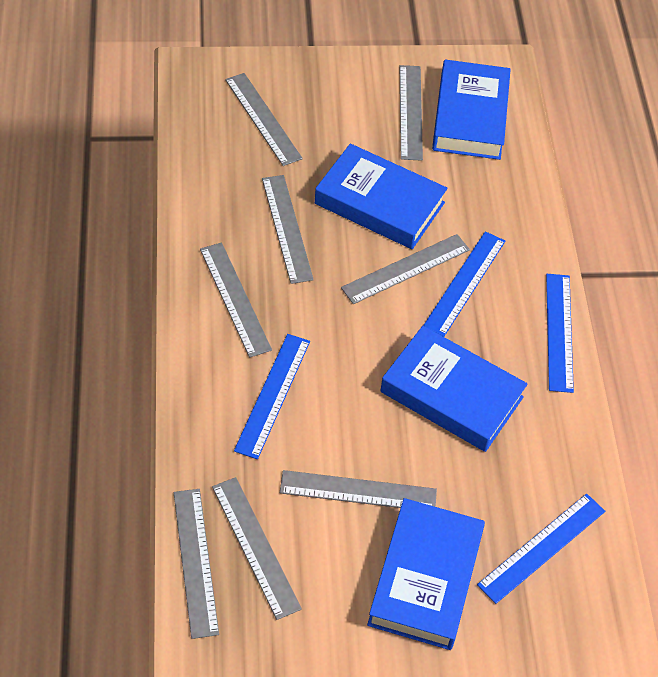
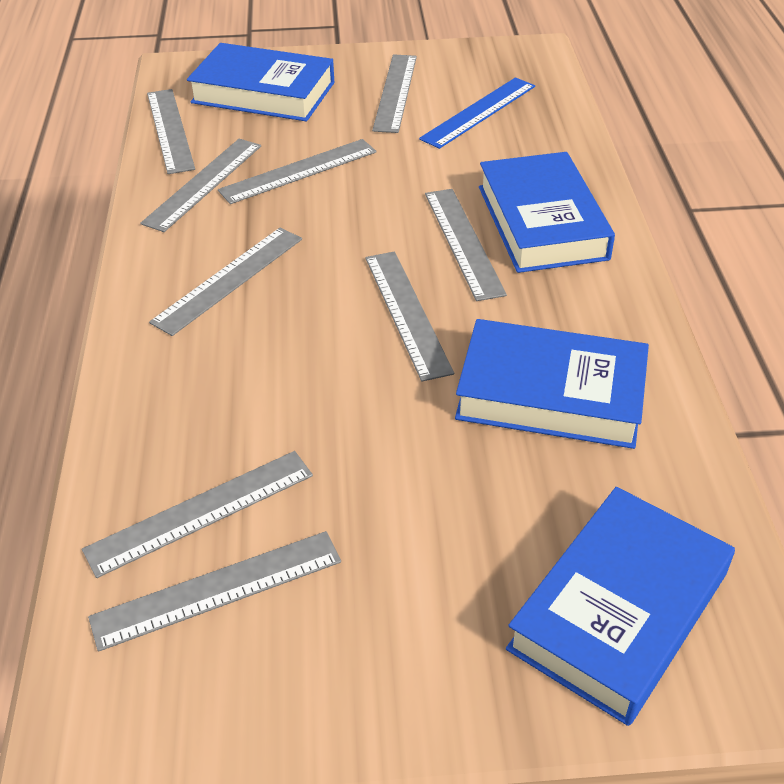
blue ruler: 4 -> 1
grey ruler: 8 -> 9

